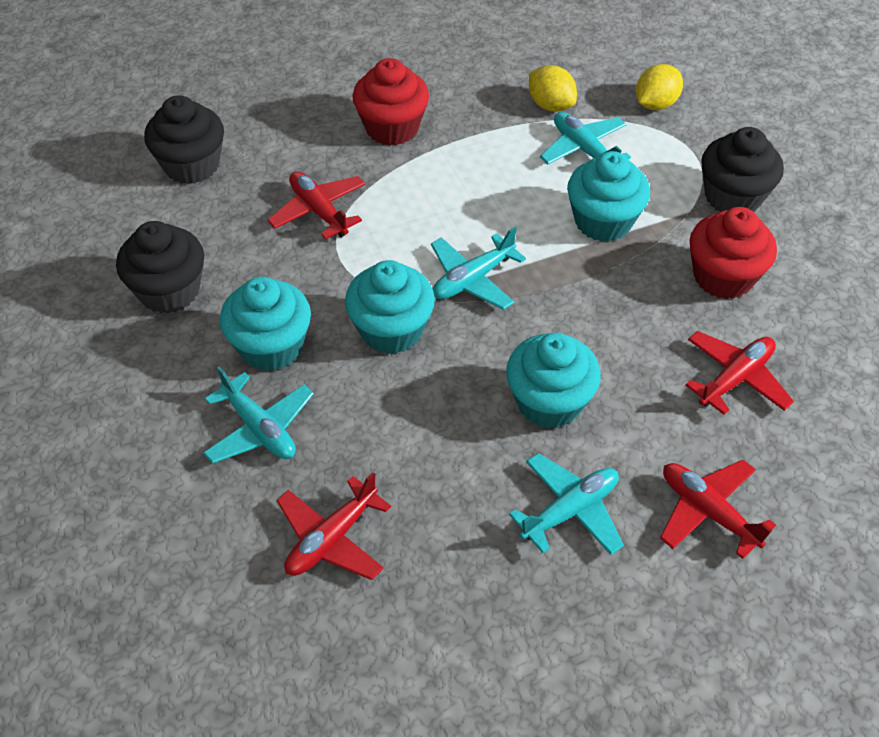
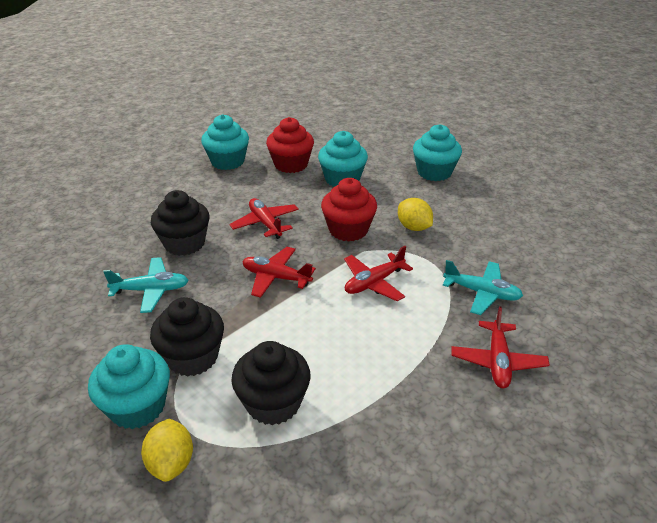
turquoise plane: 4 -> 2

